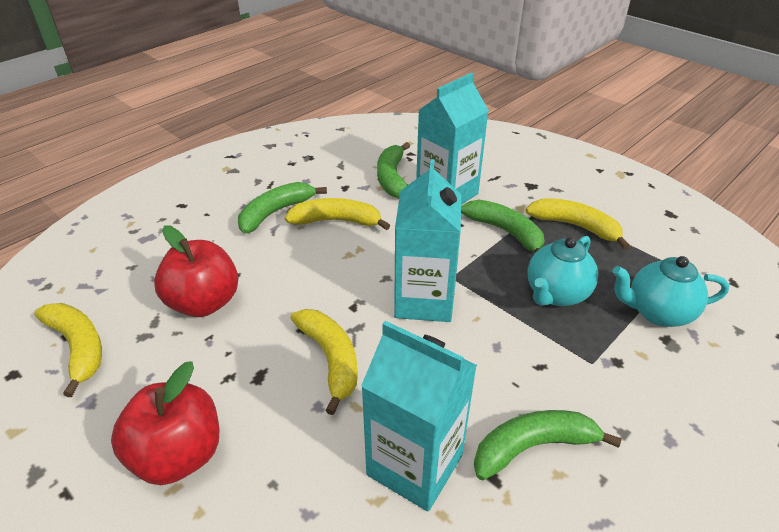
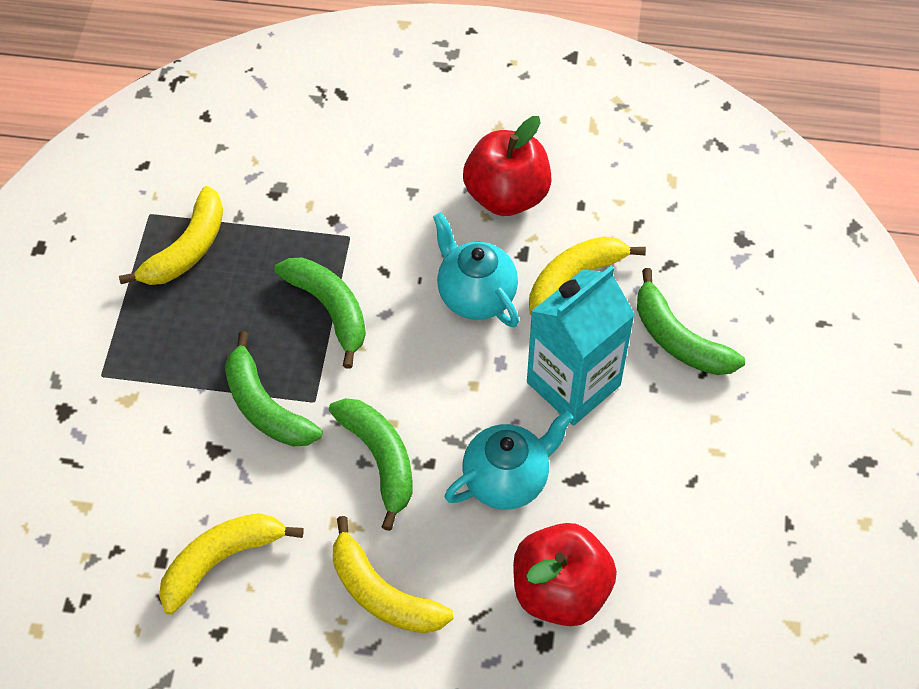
turquoise carton: 3 -> 1

